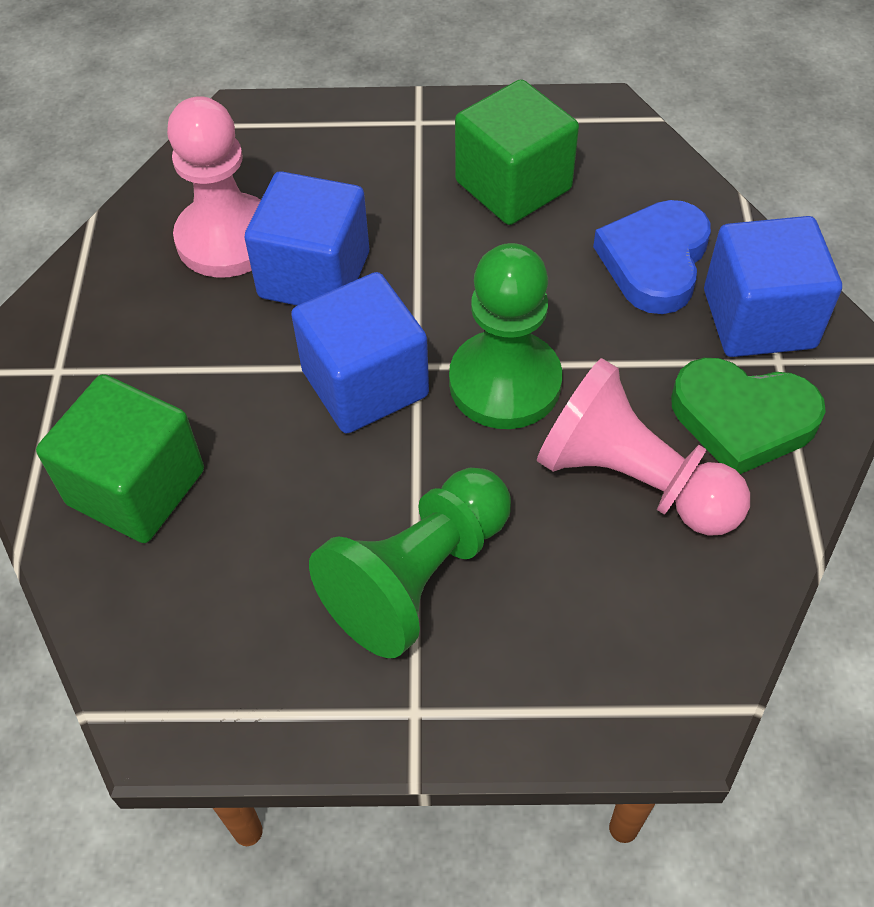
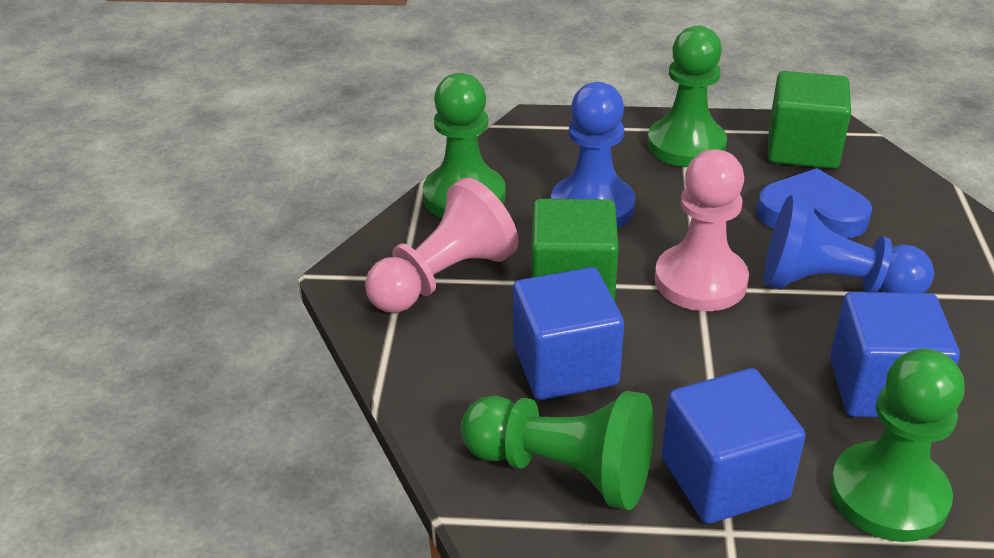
blue pawn: 0 -> 2
green heart: 1 -> 0
green pawn: 2 -> 4

